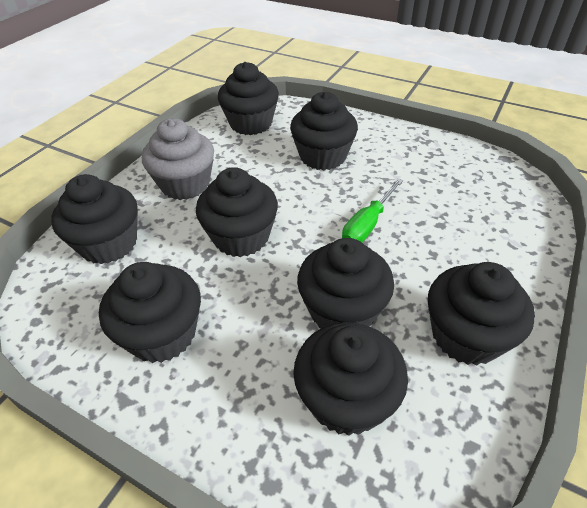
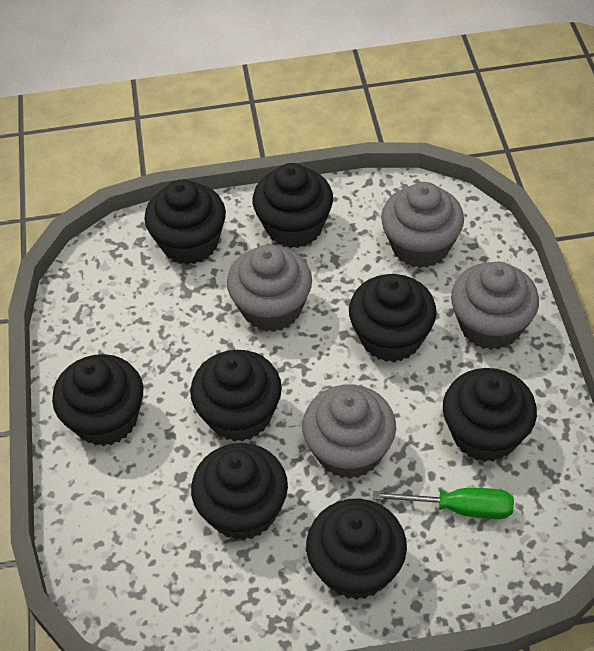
grey cupcake: 1 -> 4

